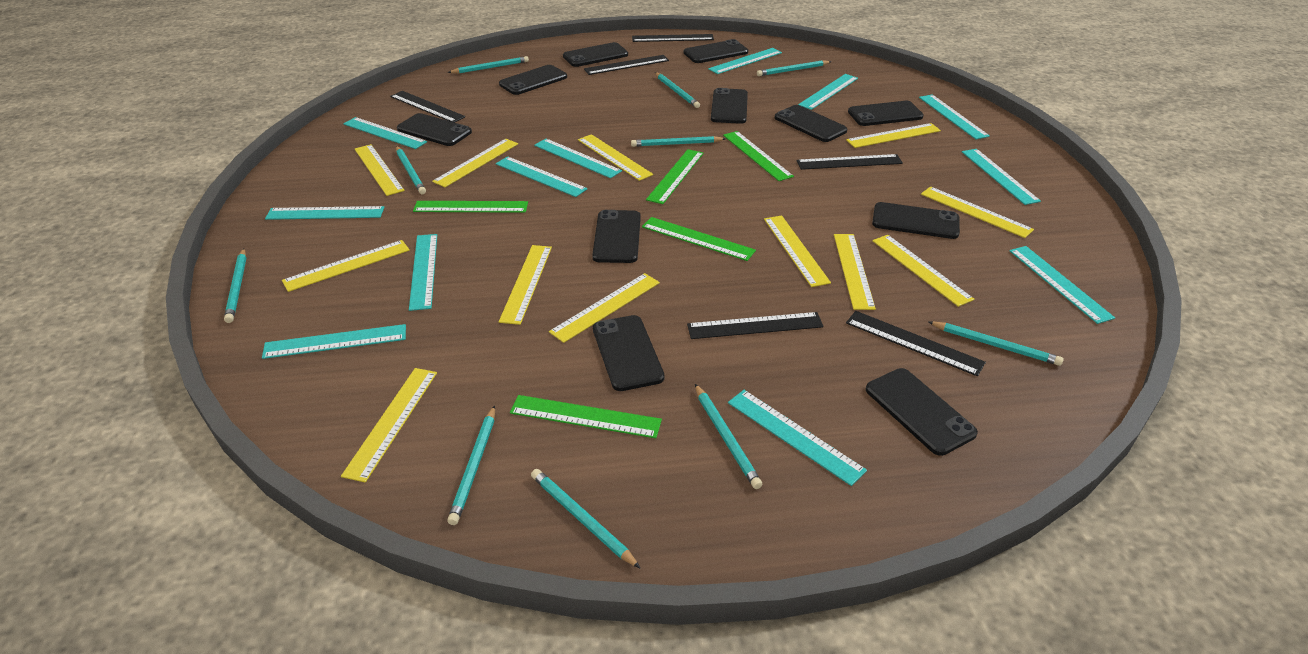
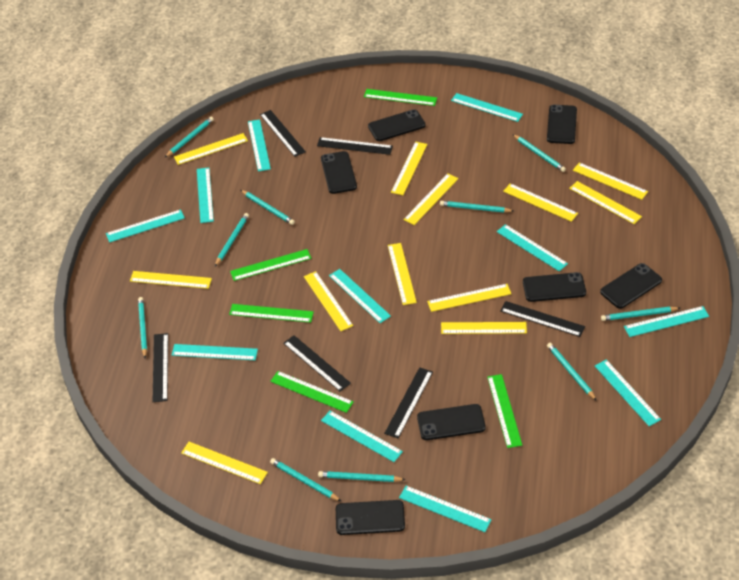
black phone: 11 -> 7
turquoise ruler: 12 -> 11

